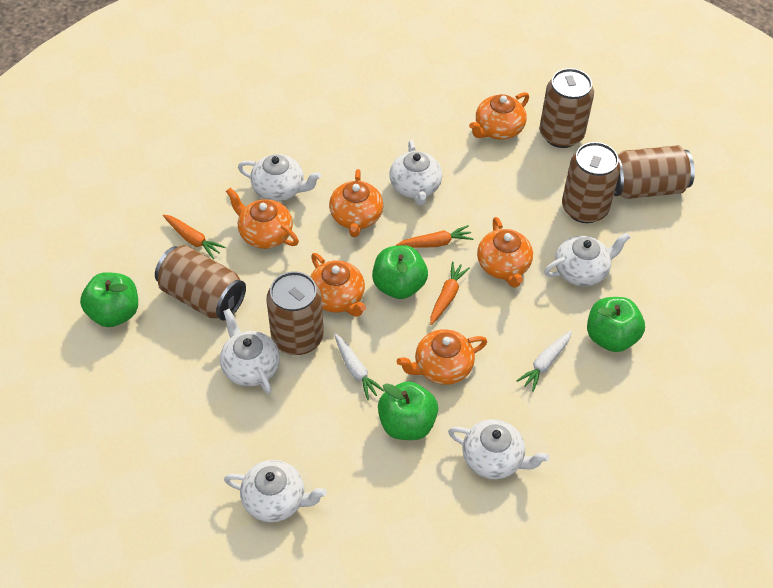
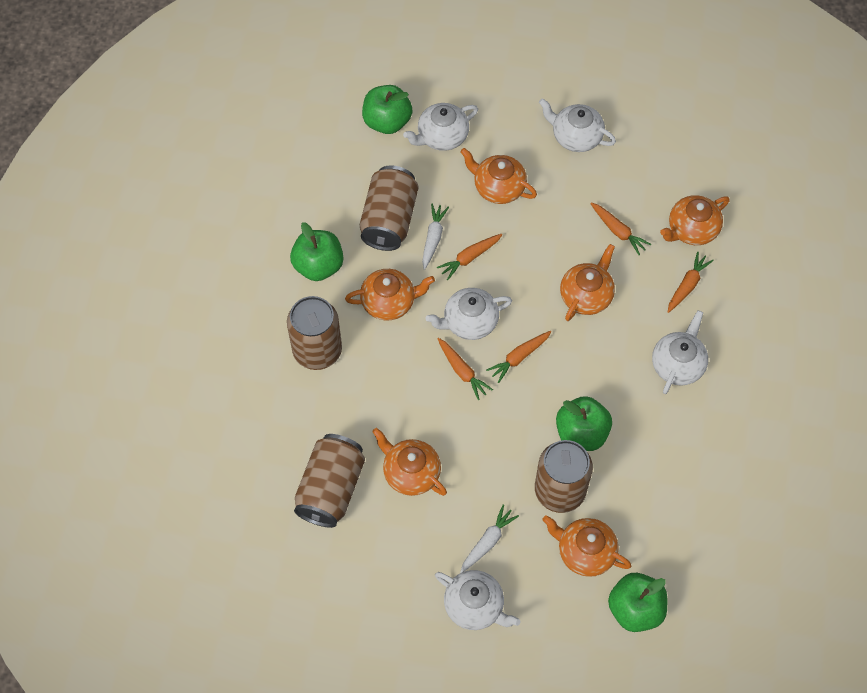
brown can: 5 -> 4
orange carrot: 3 -> 5
white teapot: 6 -> 5

